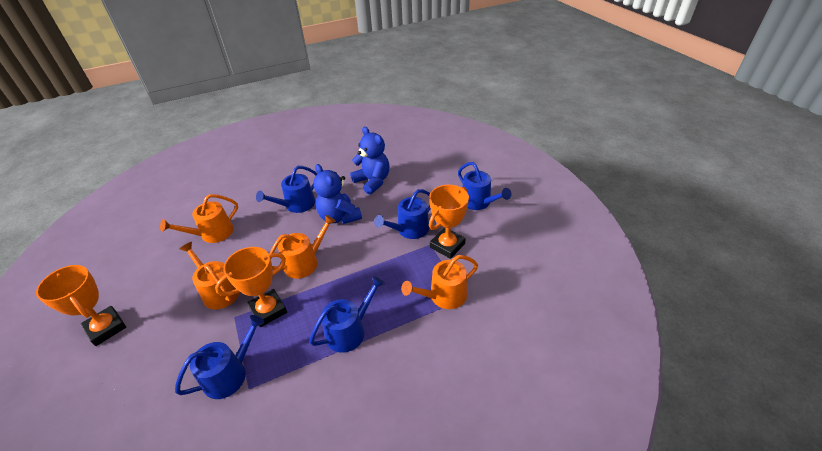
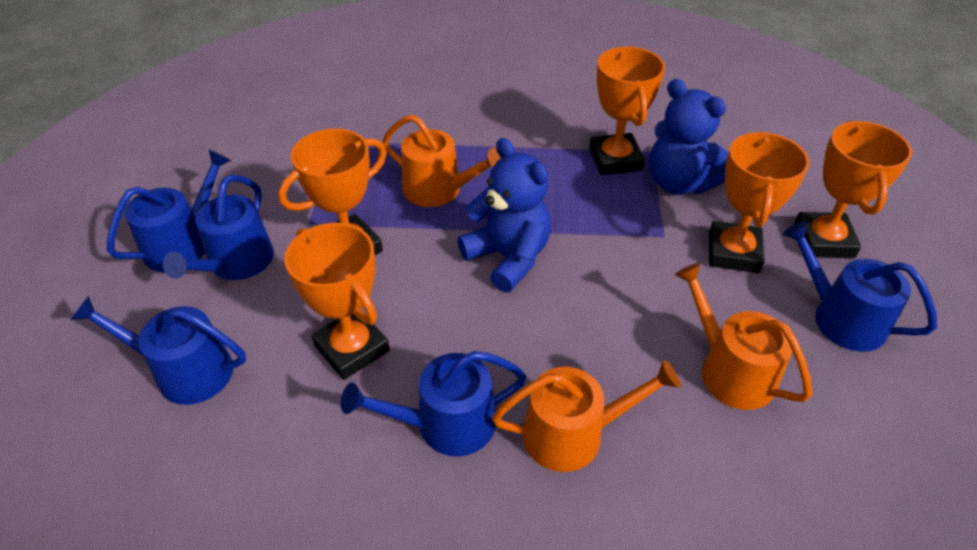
orange trophy: 3 -> 5
orange watering can: 4 -> 3

